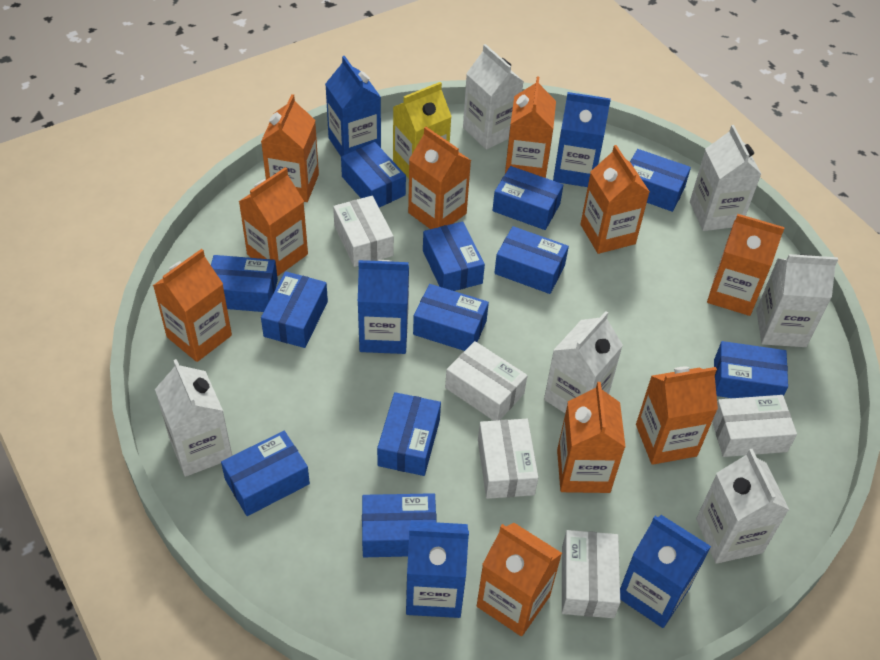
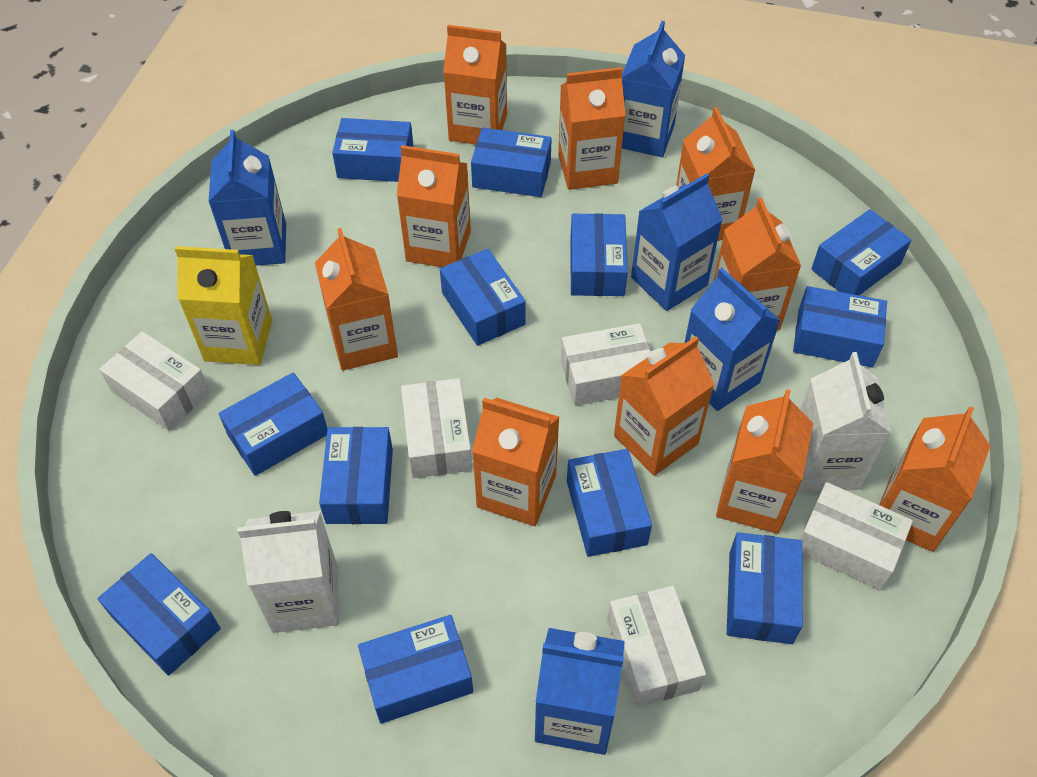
white carton: 6 -> 2

